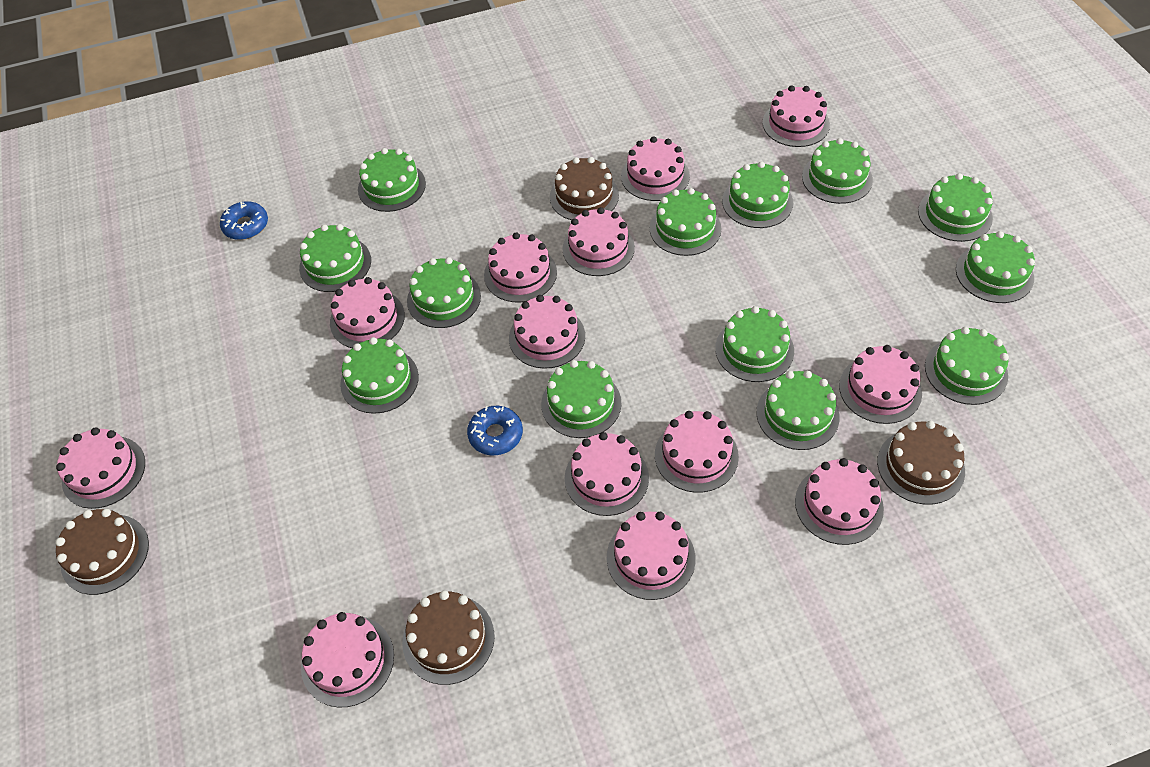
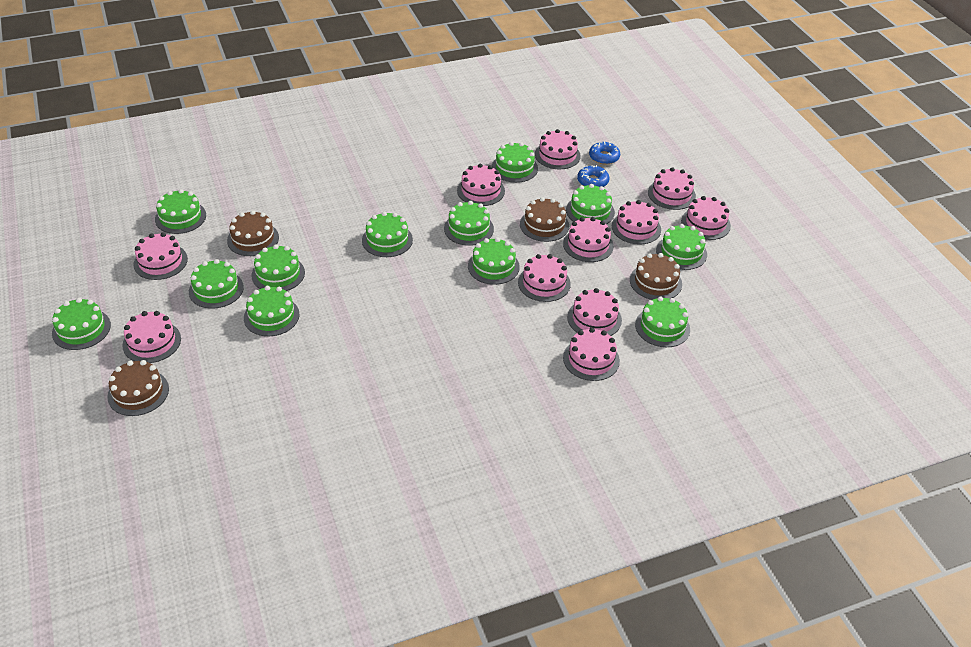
green cake: 13 -> 12
pink cake: 13 -> 11

